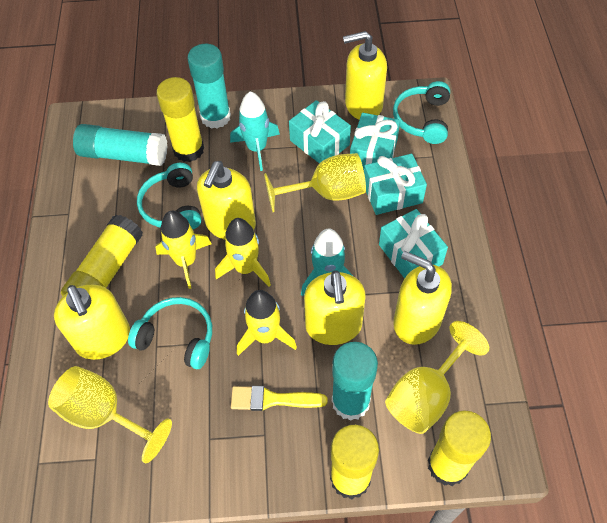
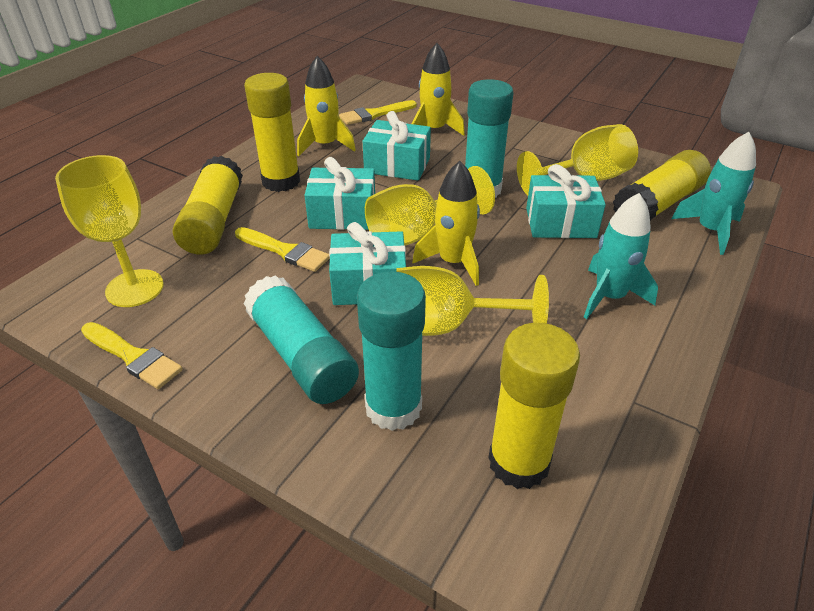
turquoise headphones: 3 -> 0
yellow brush: 1 -> 3
yellow goblet: 3 -> 4
yellow soap dispenser: 5 -> 0

